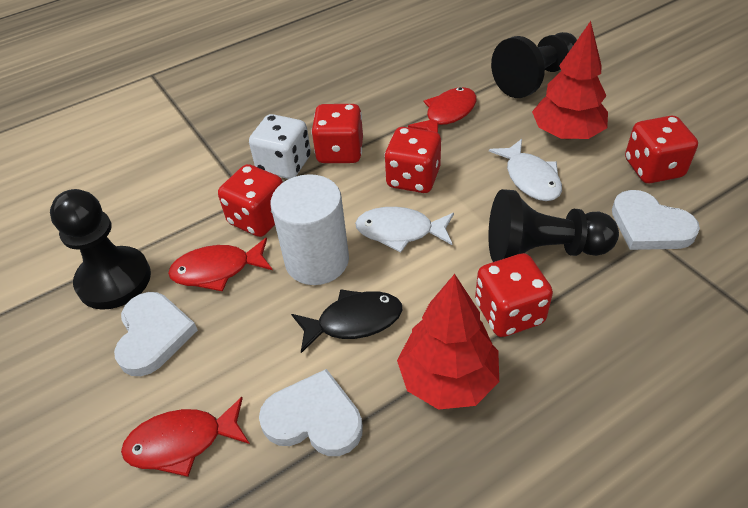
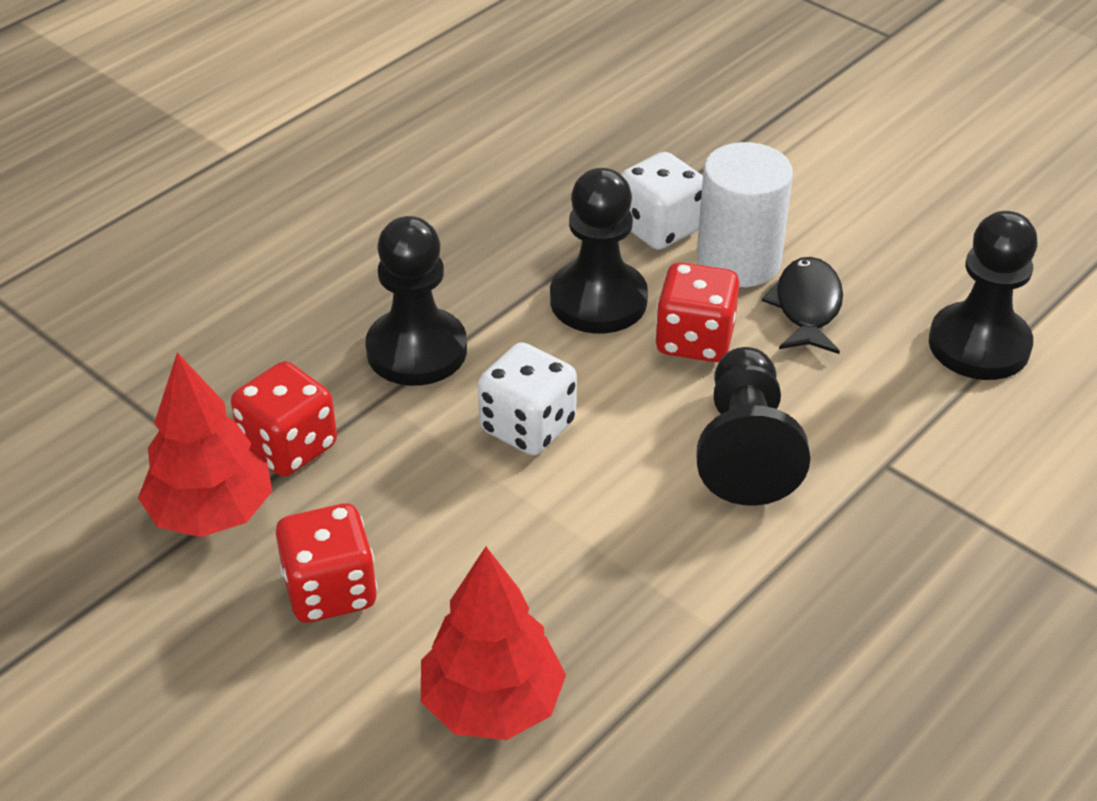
black pawn: 3 -> 4
red dice: 5 -> 3
red fish: 3 -> 0
white dice: 1 -> 2
white fish: 2 -> 0
white heart: 3 -> 0

